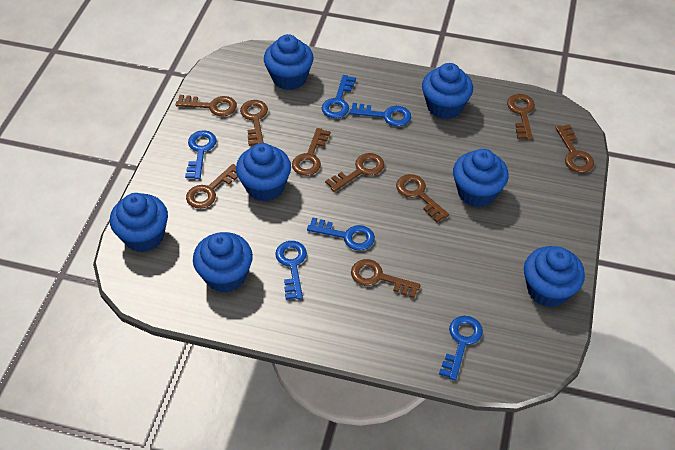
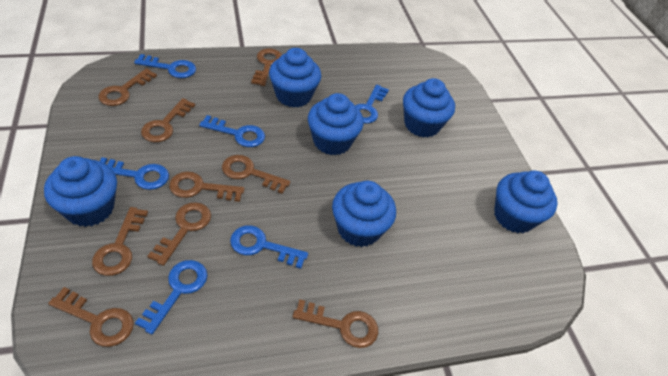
blue cupcake: 7 -> 6

